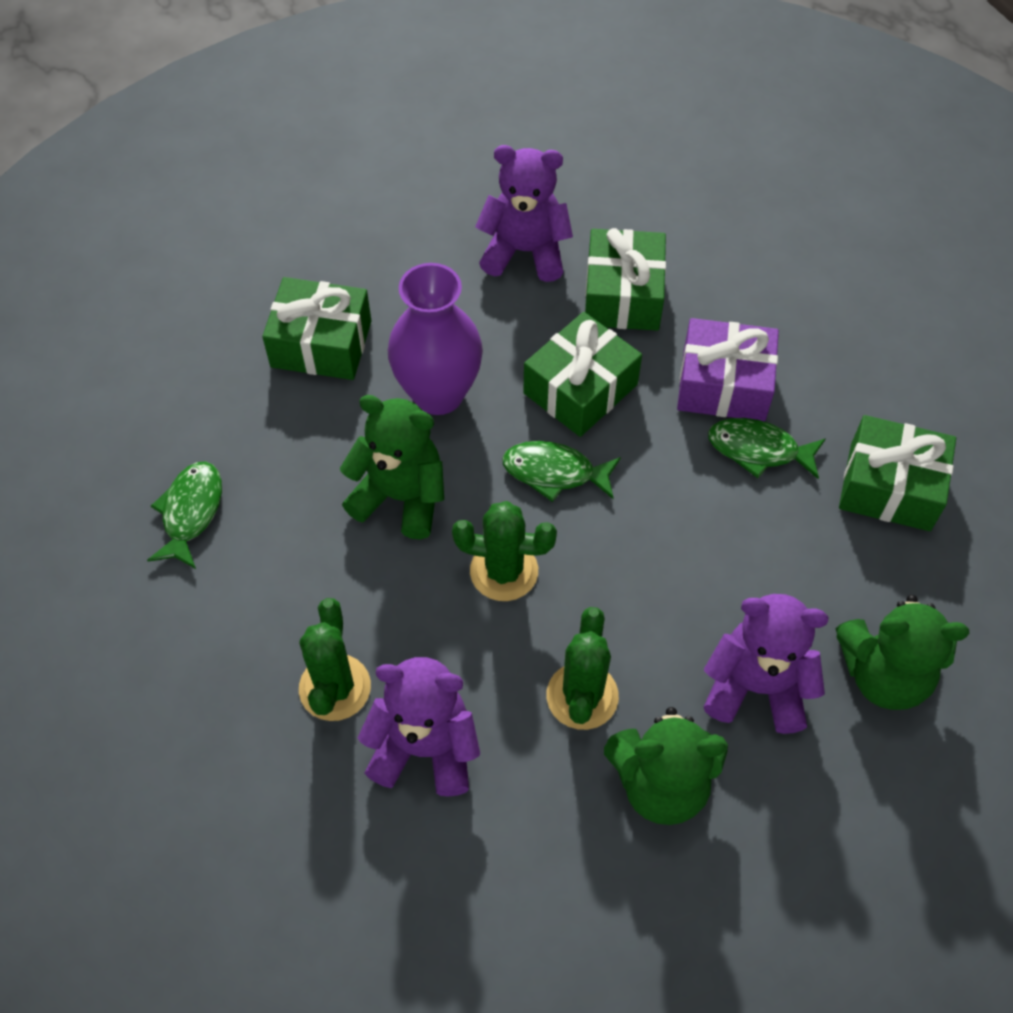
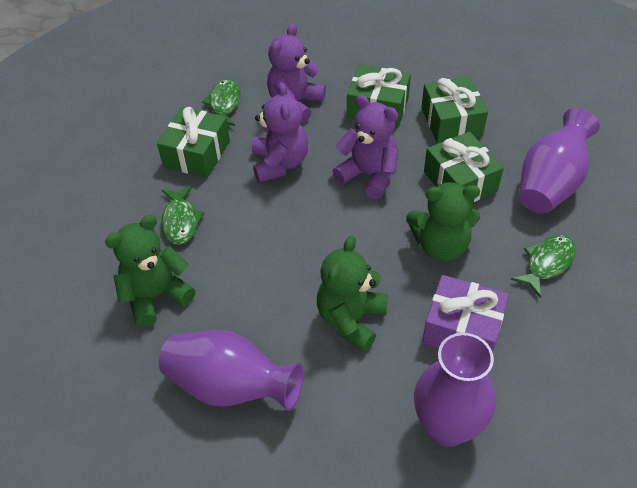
green cactus: 3 -> 0
purple vase: 1 -> 3

